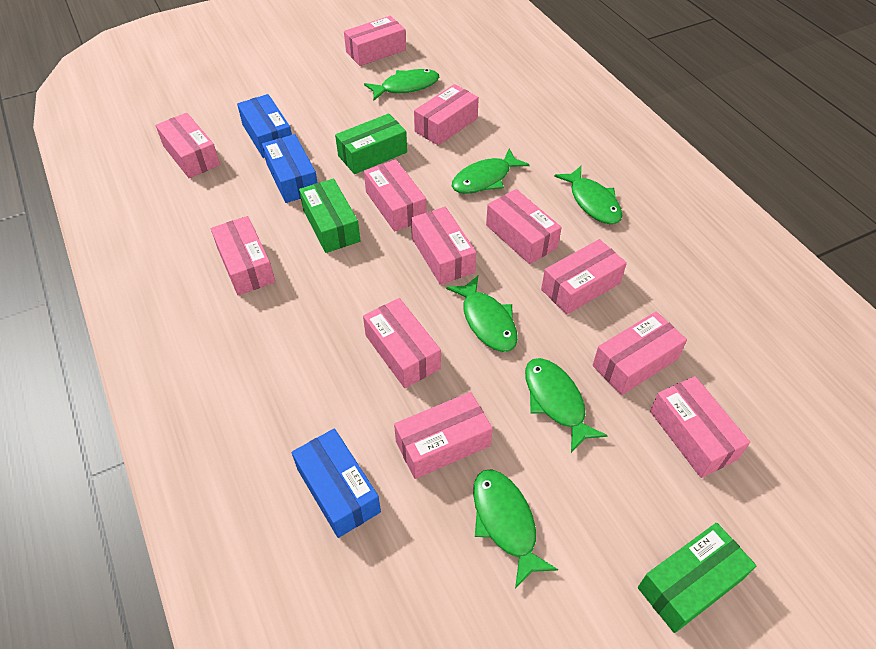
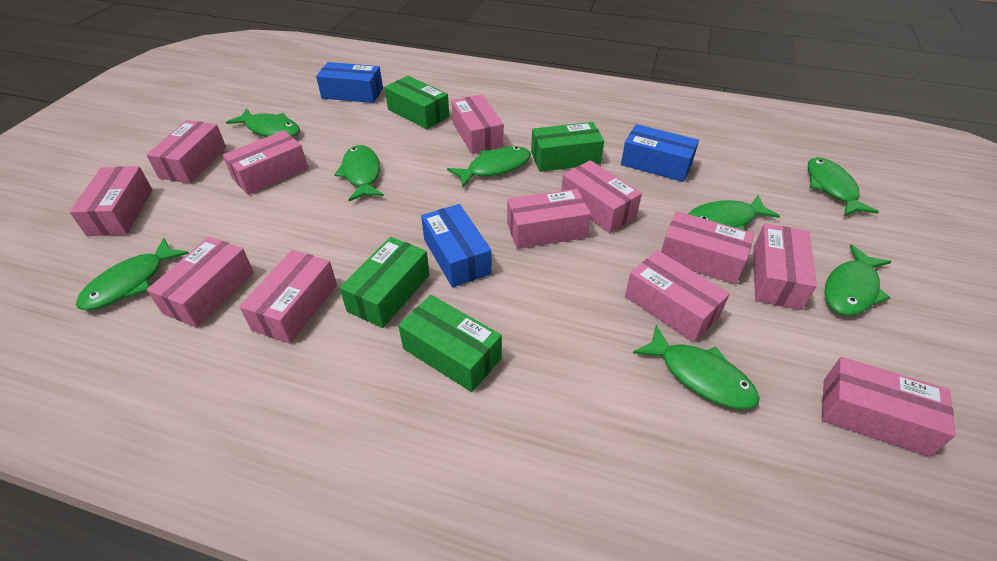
green box: 3 -> 4
green fish: 6 -> 8

